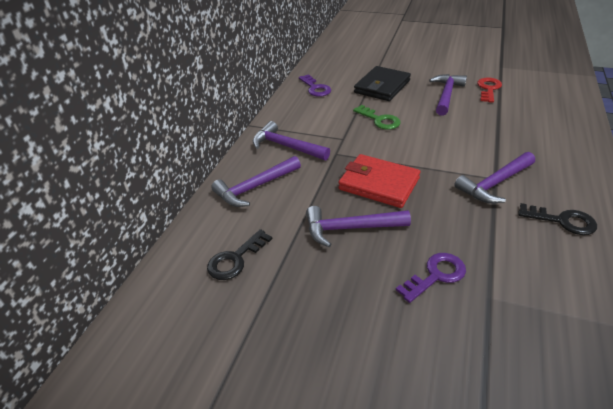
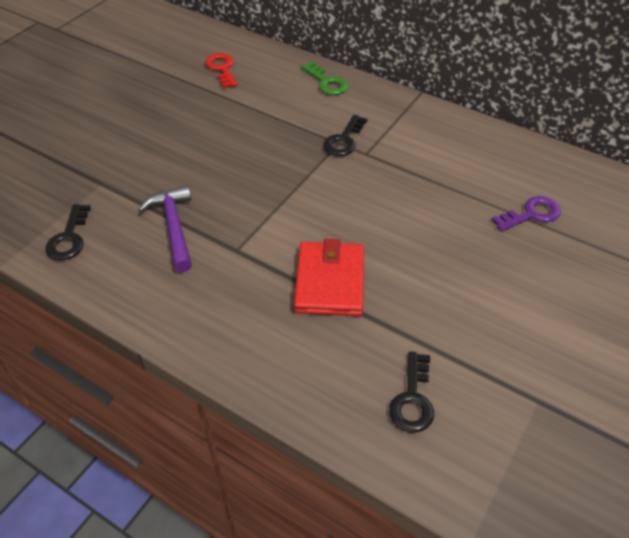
black key: 2 -> 3
black wallet: 1 -> 0
purple hammer: 5 -> 1
purple key: 2 -> 1

